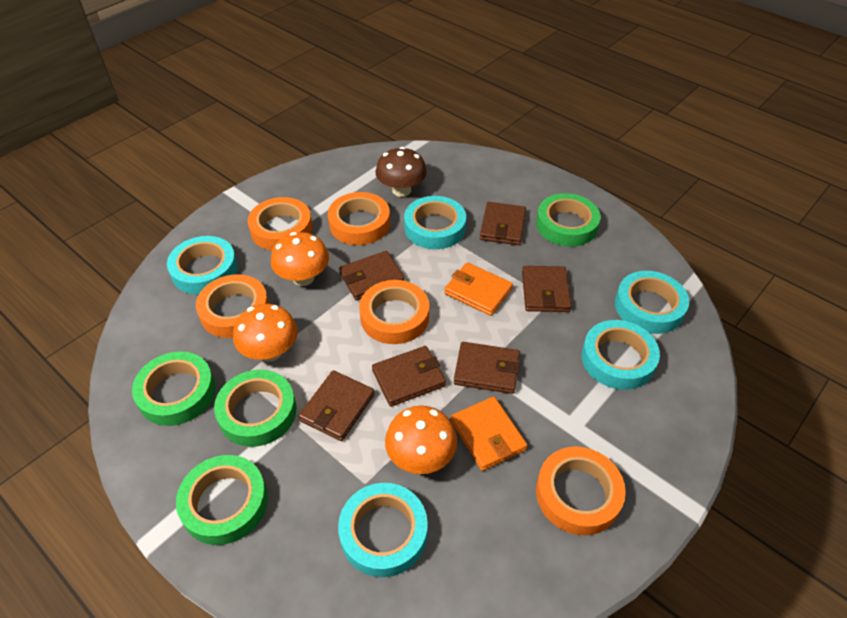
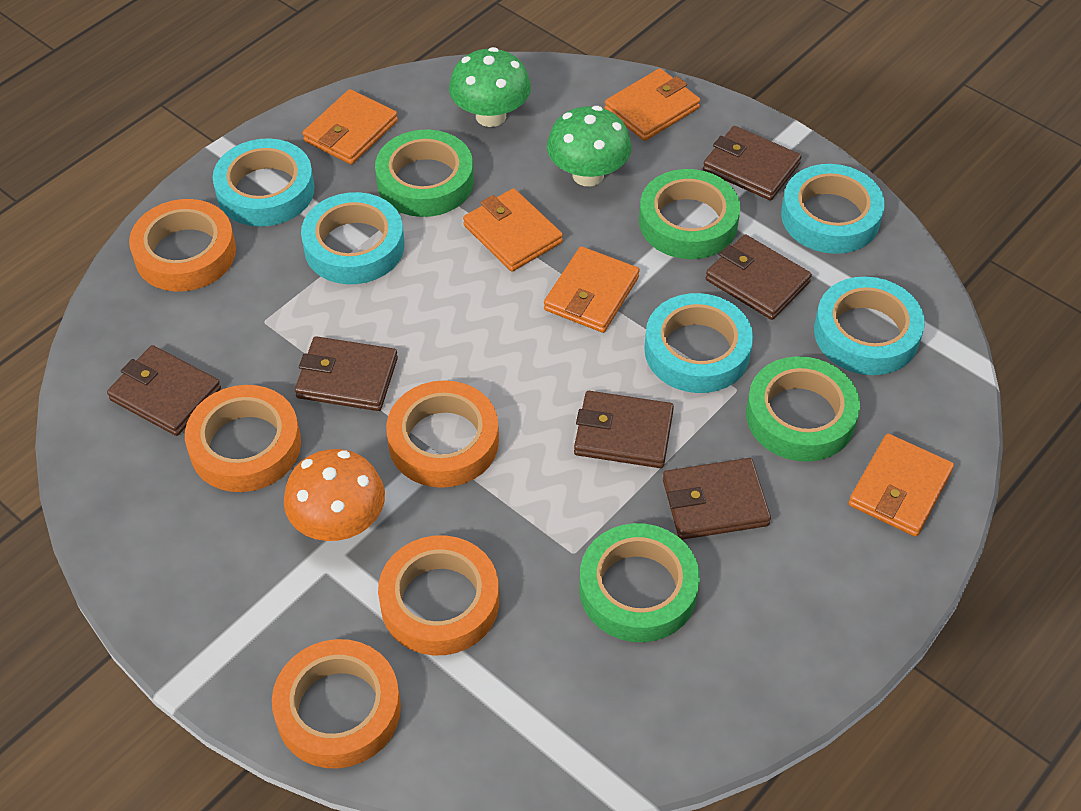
brown mushroom: 1 -> 0
green mushroom: 0 -> 2
orange mushroom: 3 -> 1
orange wallet: 2 -> 5

